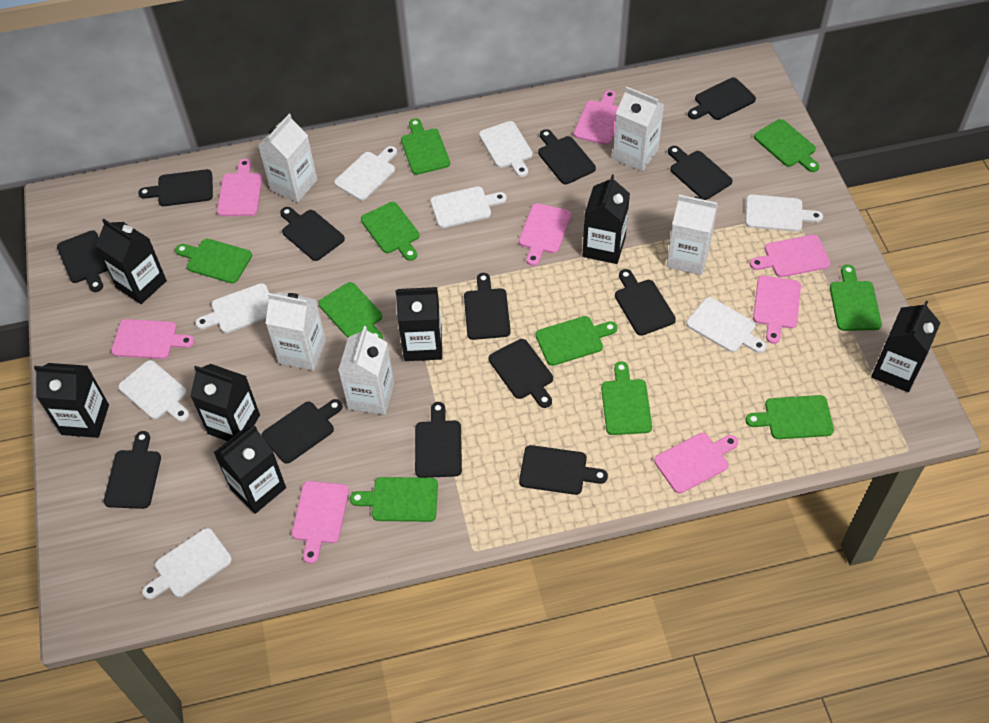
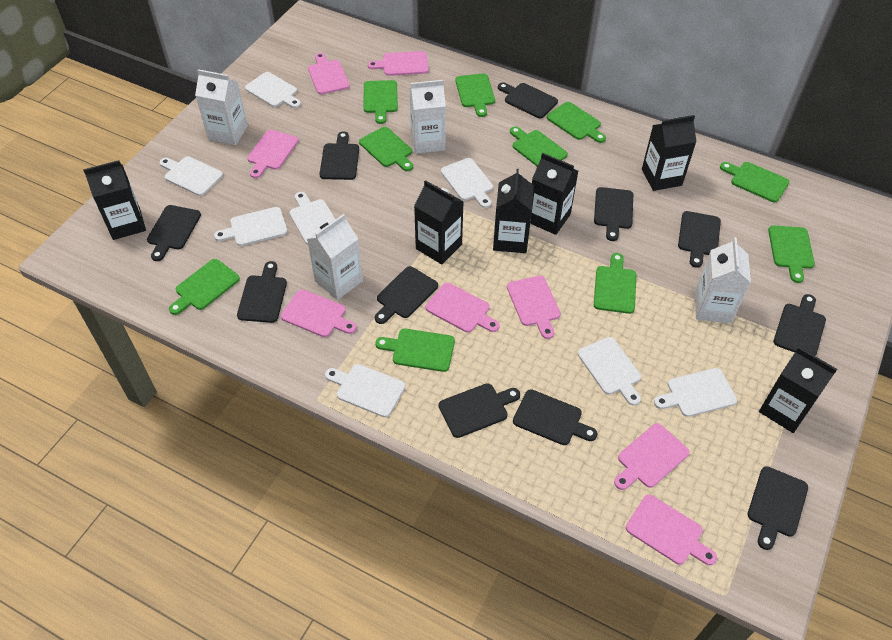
black carton: 7 -> 6
black cutting board: 13 -> 11
white carton: 5 -> 4

